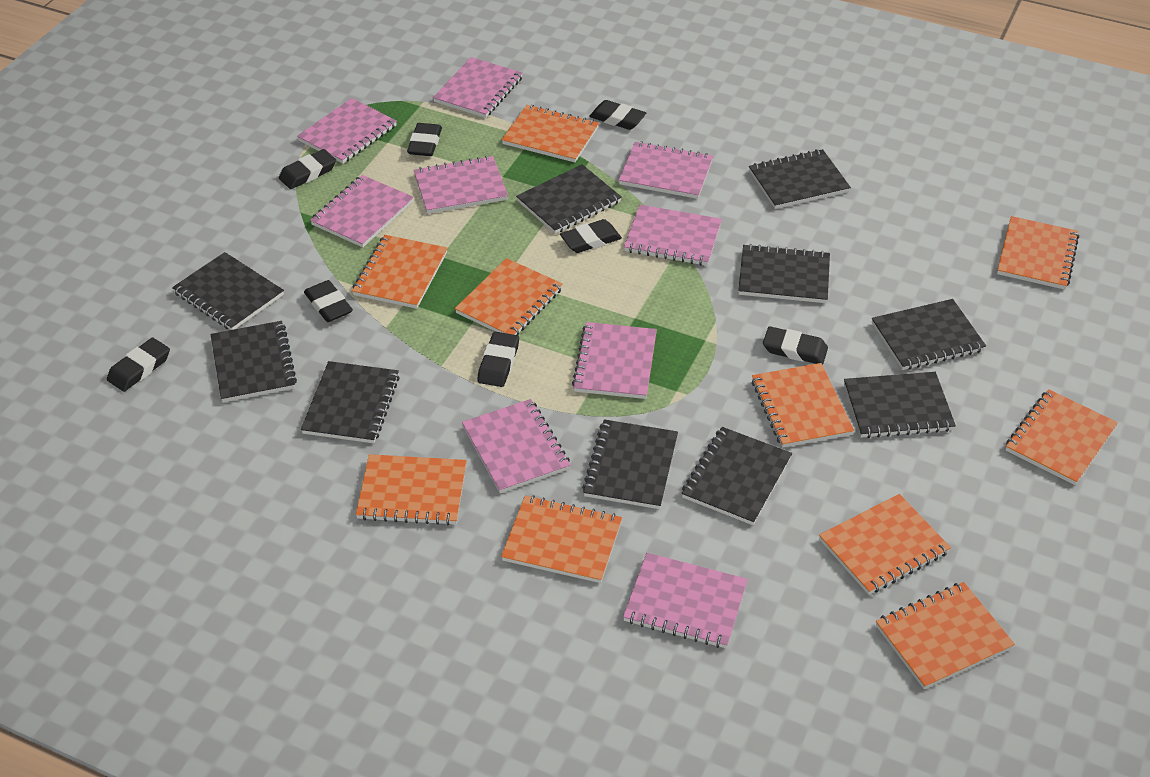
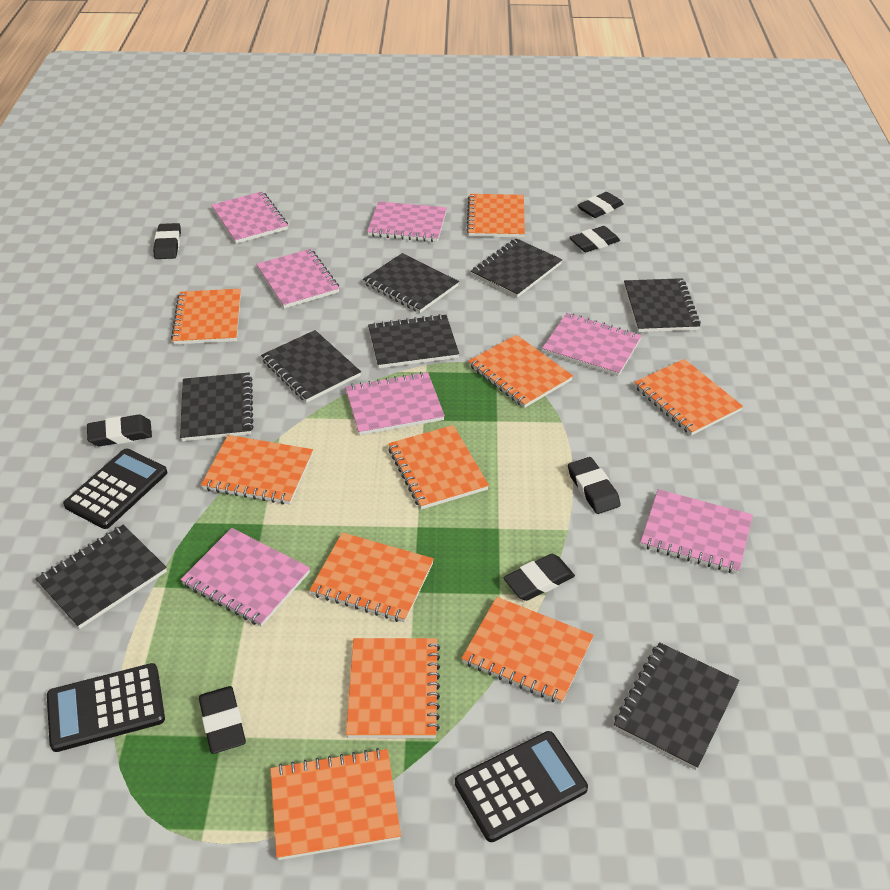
black calculator: 0 -> 3
black eraser: 8 -> 7
black notebook: 10 -> 8
pink notebook: 9 -> 7

